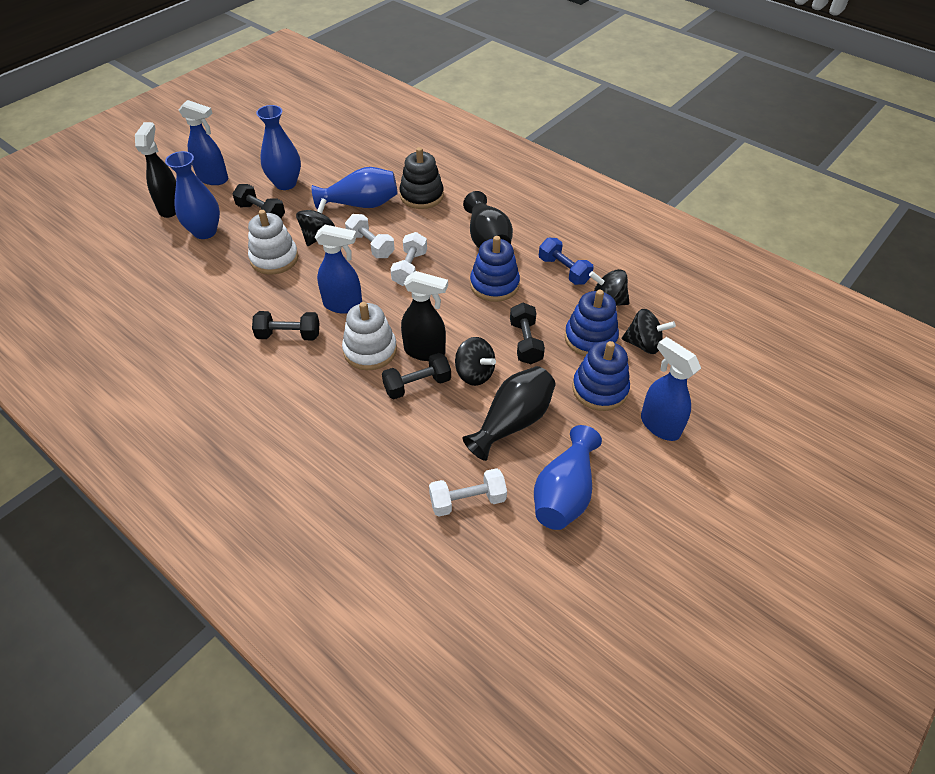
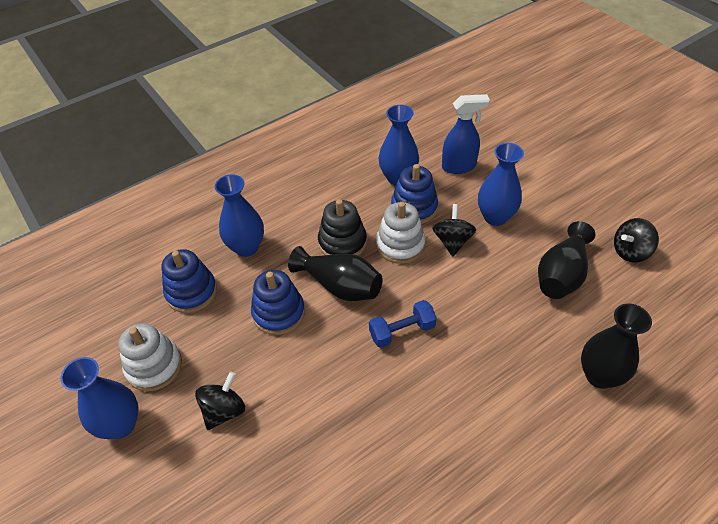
black dumbbell: 4 -> 0
black spinning top: 4 -> 3
black spray bottle: 2 -> 0
black vase: 2 -> 3
blue spray bottle: 3 -> 1
white dumbbell: 3 -> 0

